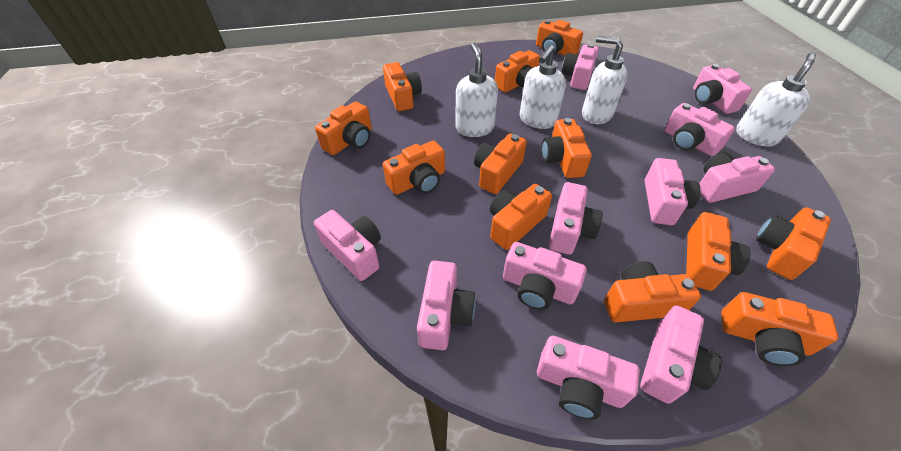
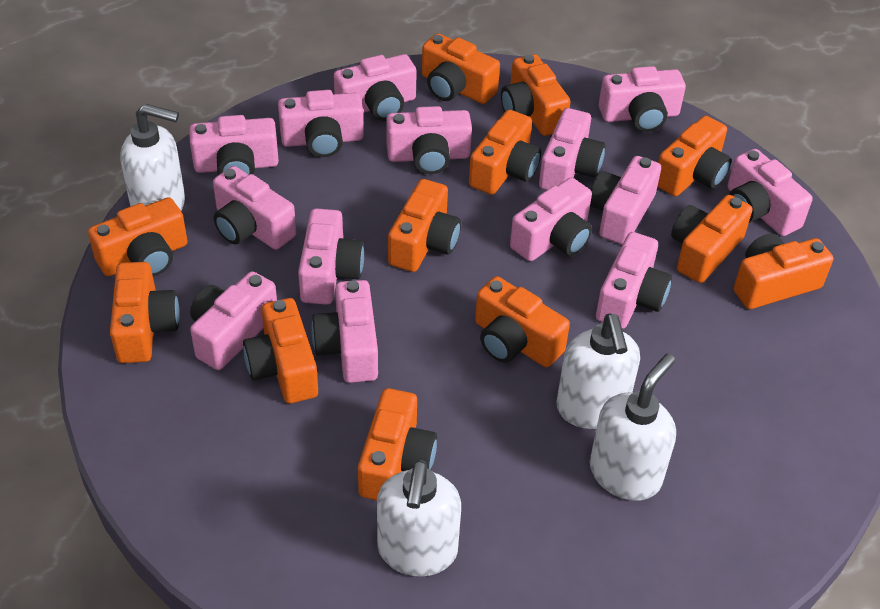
pink camera: 11 -> 14

